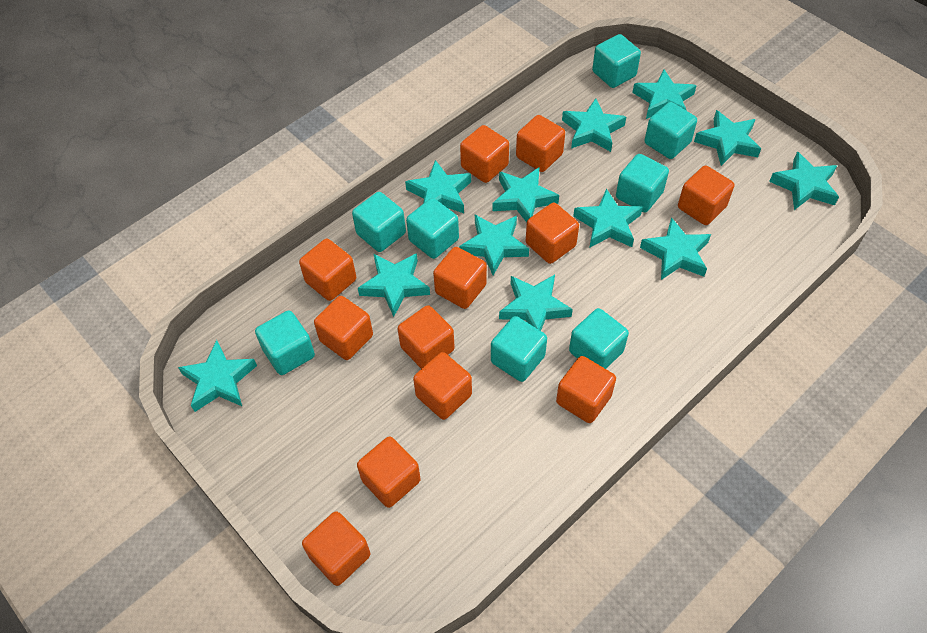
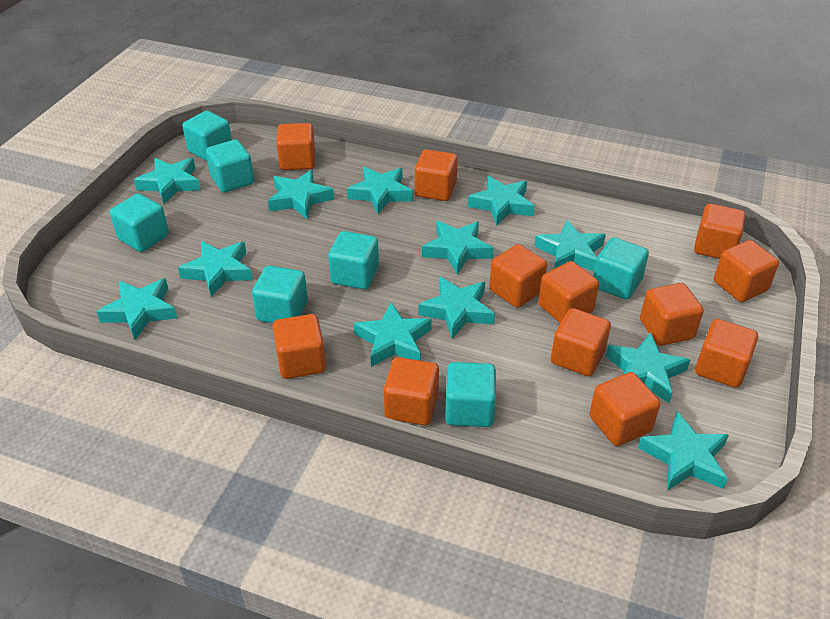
turquoise cube: 8 -> 7

